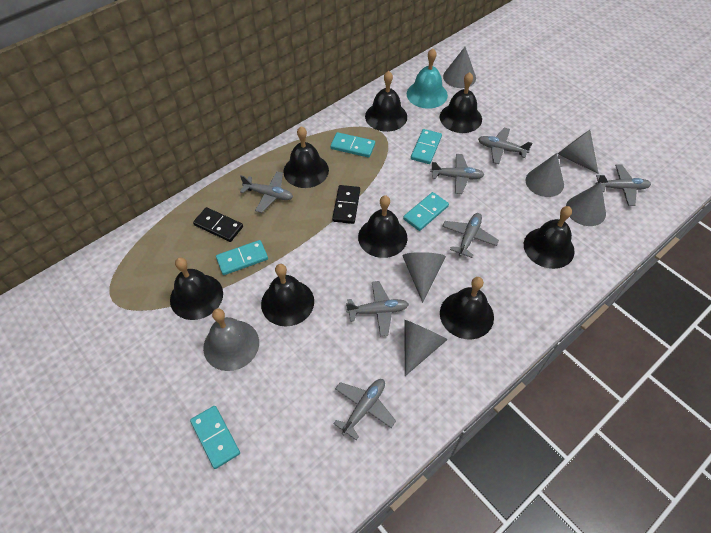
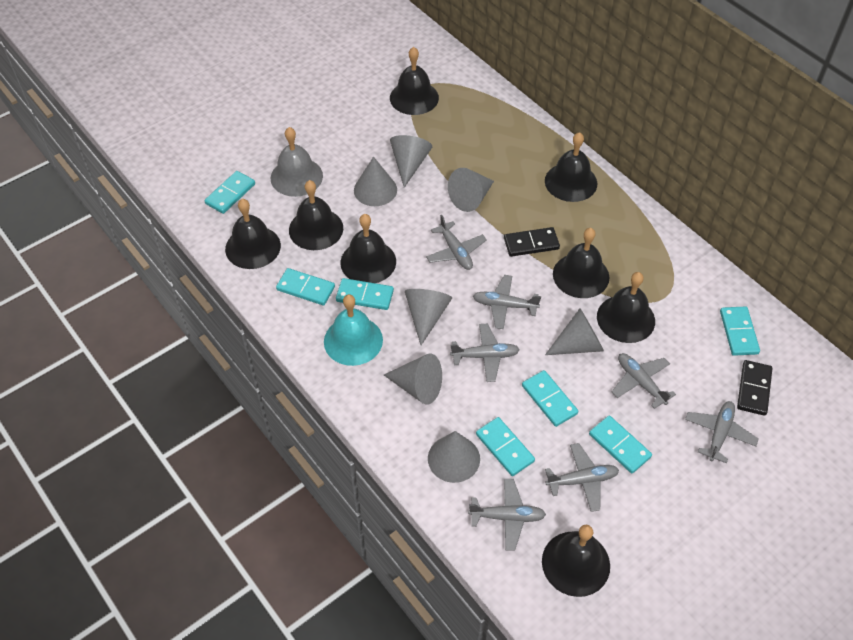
grey cone: 6 -> 7
turquoise domino: 5 -> 7

